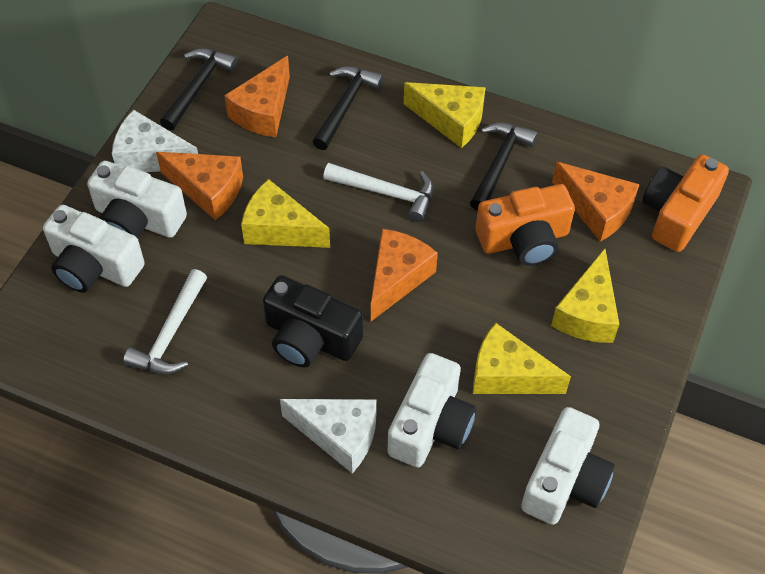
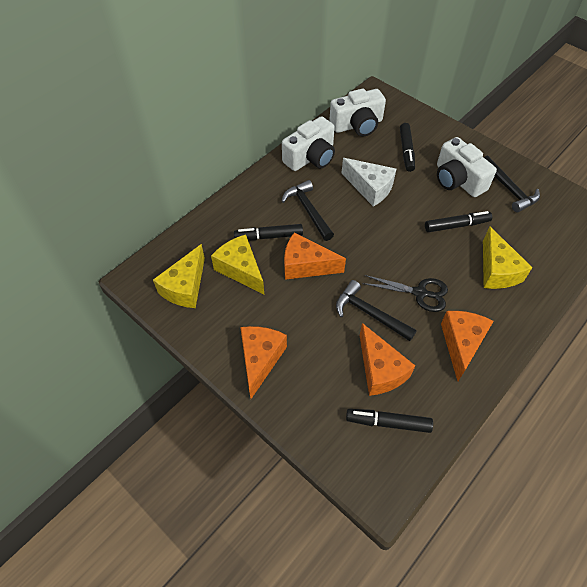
black camera: 1 -> 0
black marker: 0 -> 4
black scissors: 0 -> 1
orange camera: 2 -> 0
white camera: 4 -> 3
white cheese: 2 -> 1
white hammer: 2 -> 0
yellow cheese: 4 -> 3

